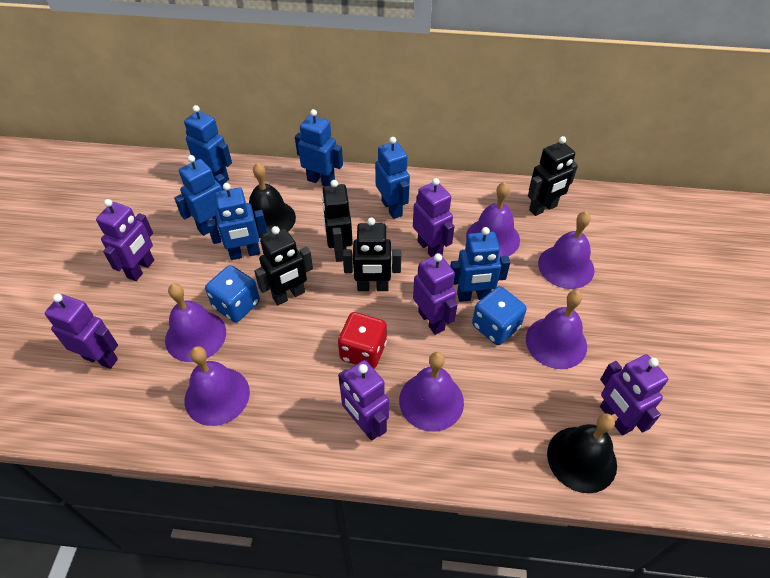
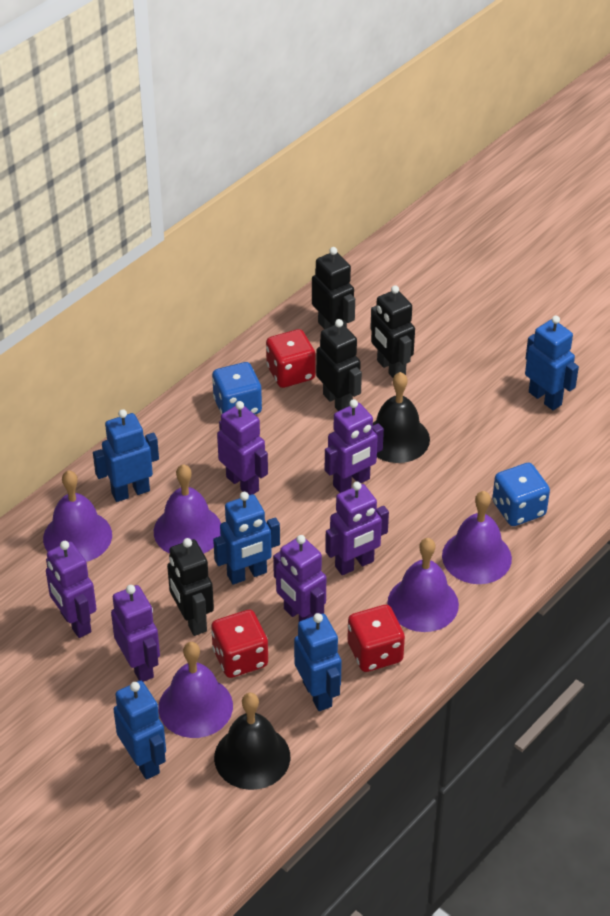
blue robot: 6 -> 5
purple bell: 6 -> 5
red dice: 1 -> 3

